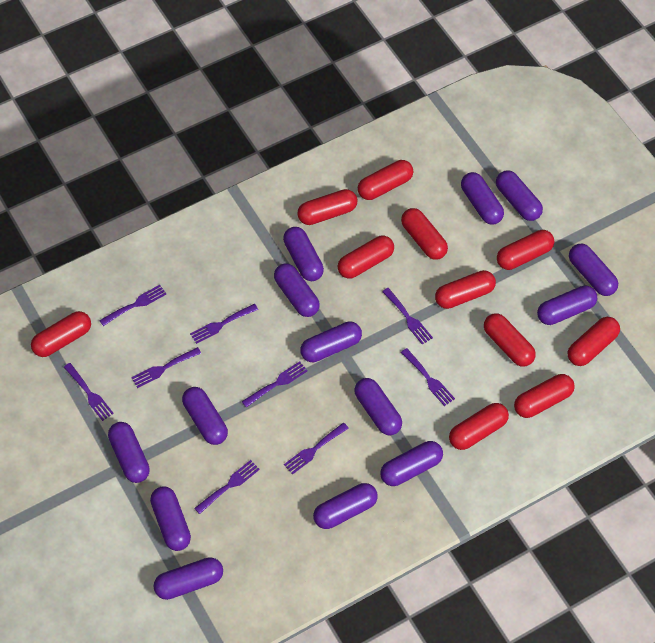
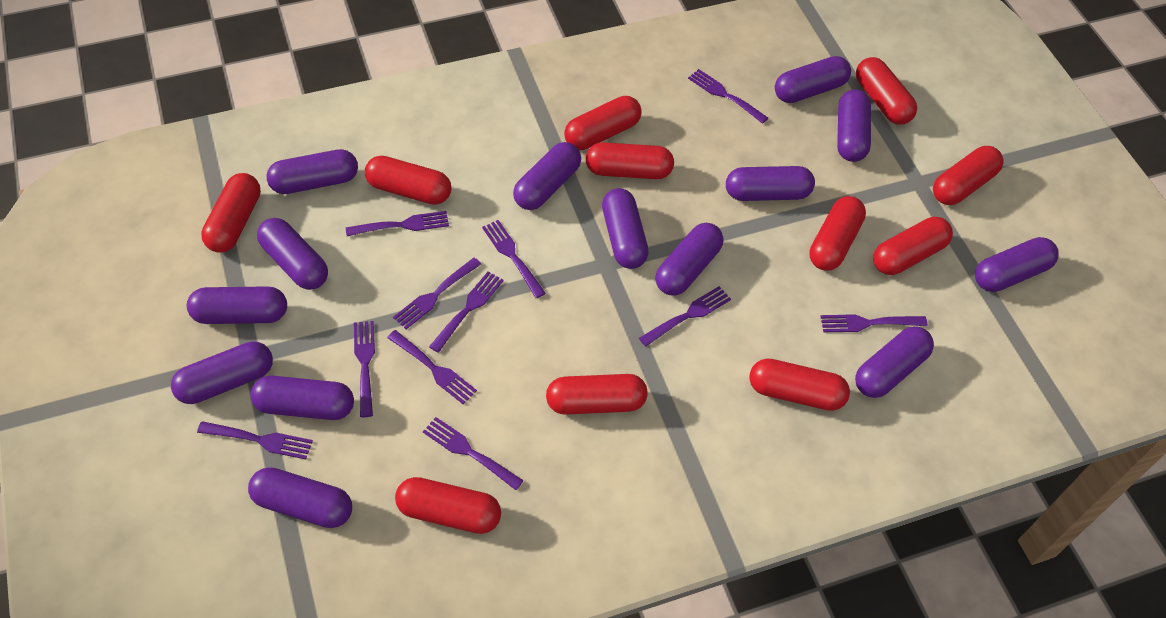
purple fork: 9 -> 11

